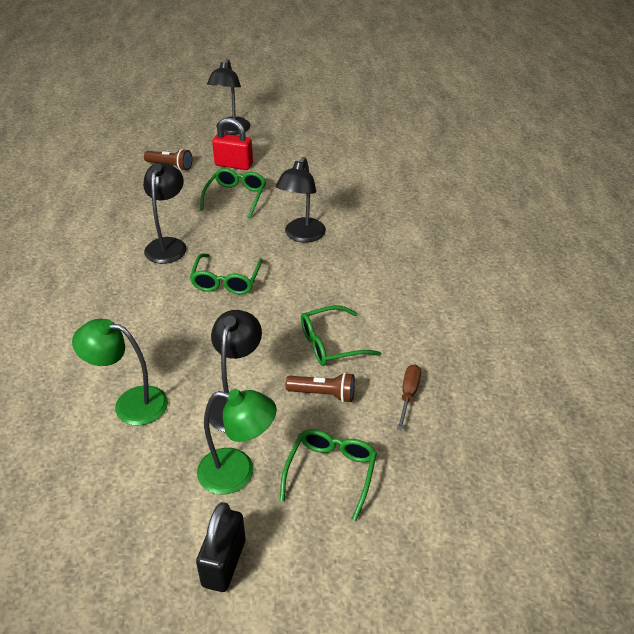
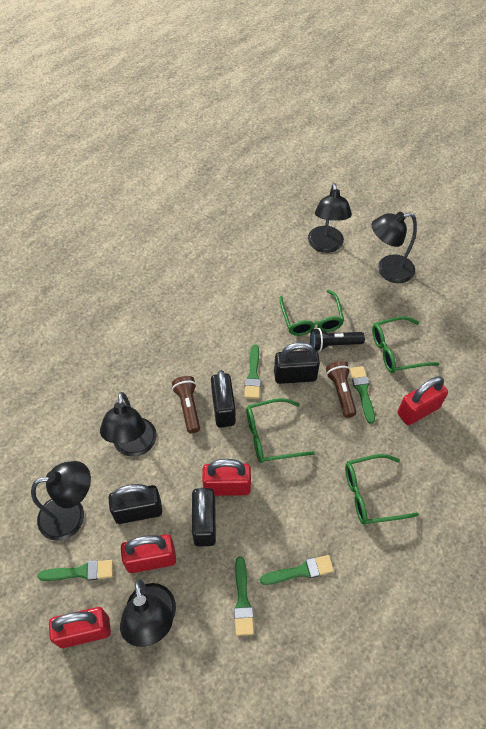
black flashlight: 0 -> 1
black lamp: 4 -> 5
black padlock: 1 -> 4
brown screwdriver: 1 -> 0
green brush: 0 -> 5
green lamp: 2 -> 0
red padlock: 1 -> 4

